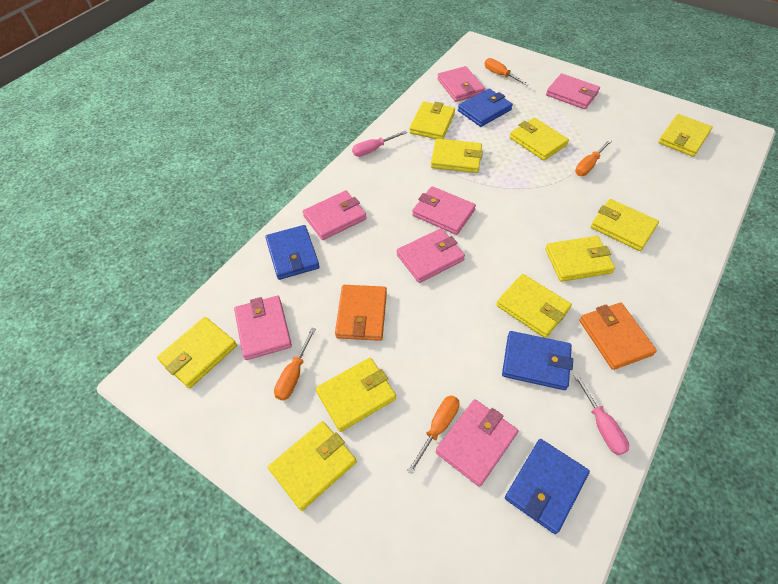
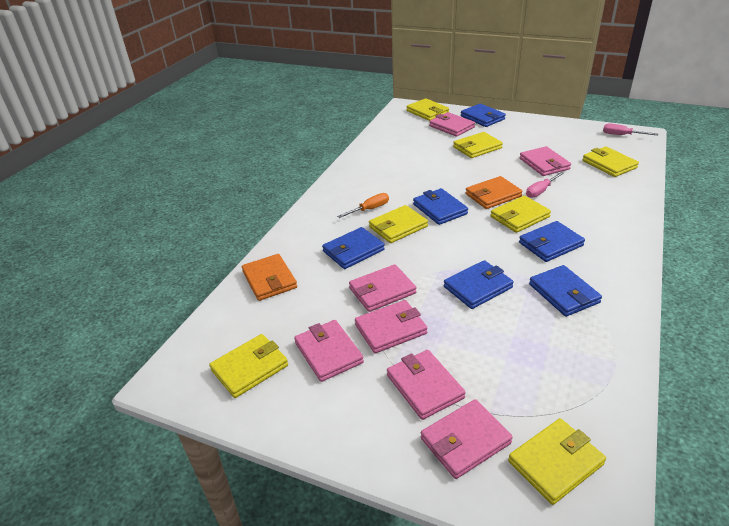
blue wallet: 4 -> 6
orange screwdriver: 4 -> 1
yellow wallet: 10 -> 7

